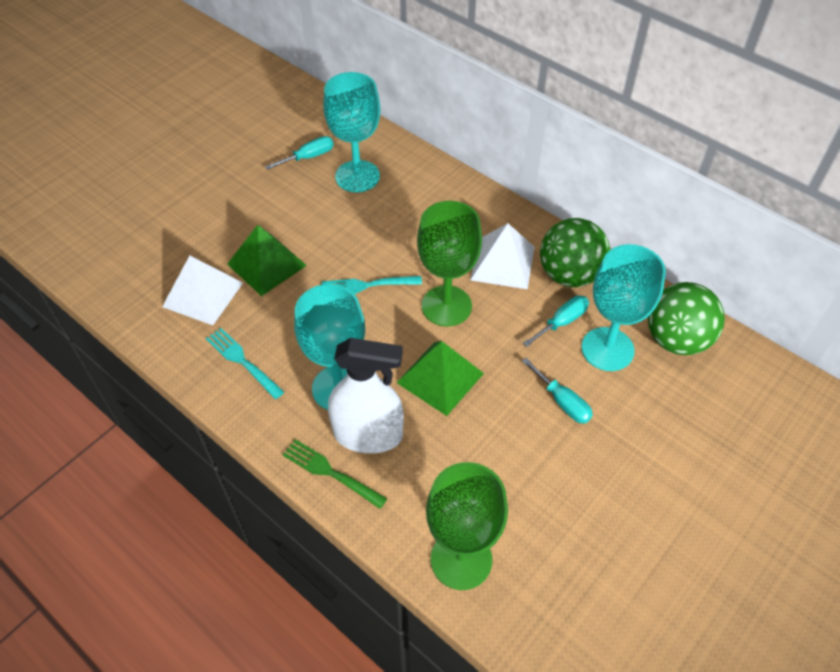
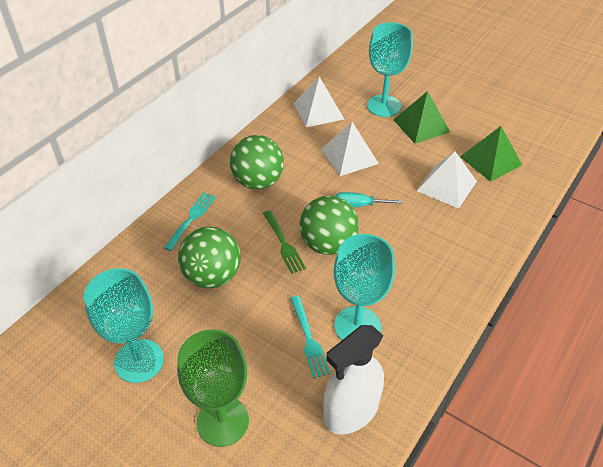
green ball: 2 -> 3
green goblet: 2 -> 1
turquoise screwdriver: 3 -> 1
white pyramid: 2 -> 3

